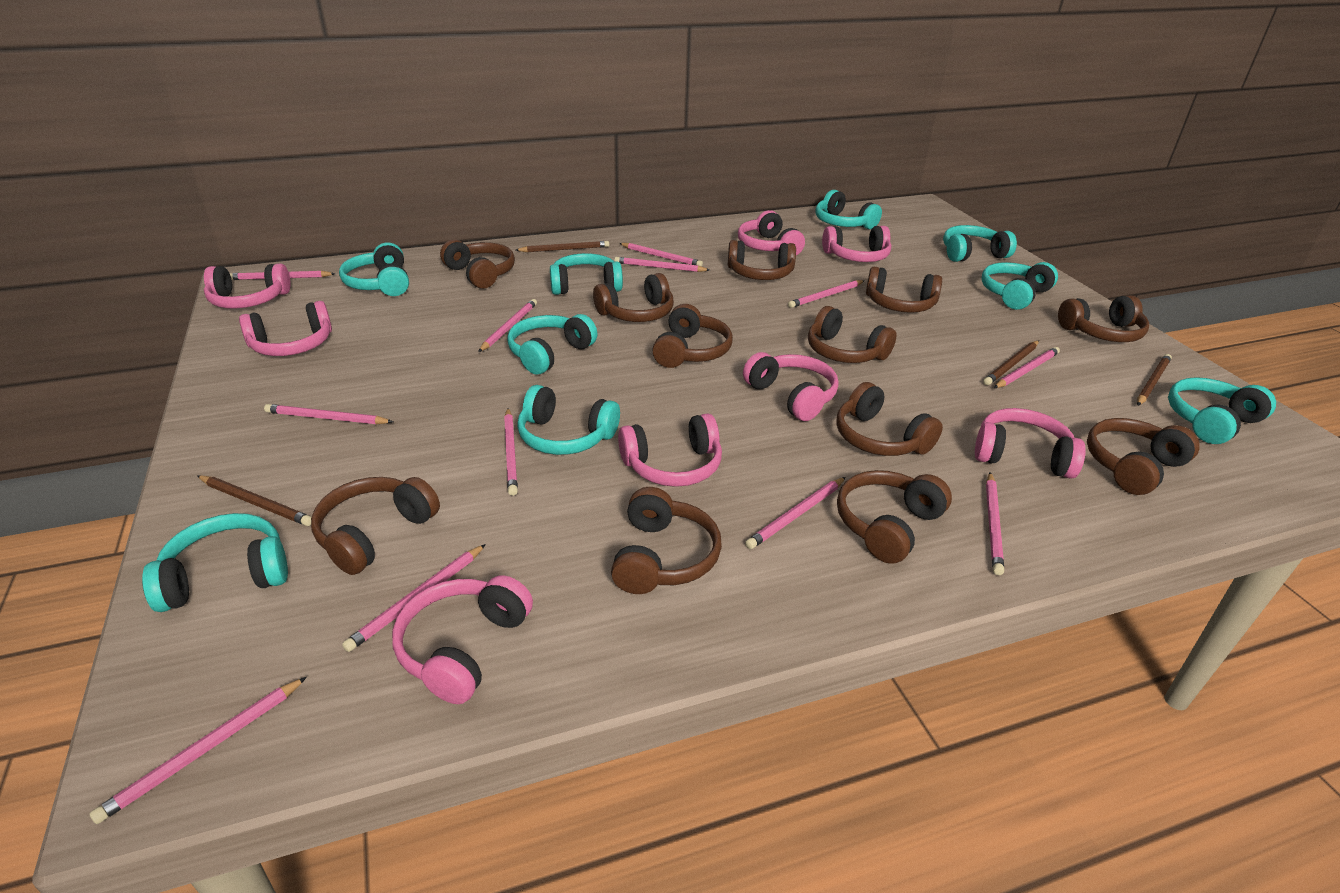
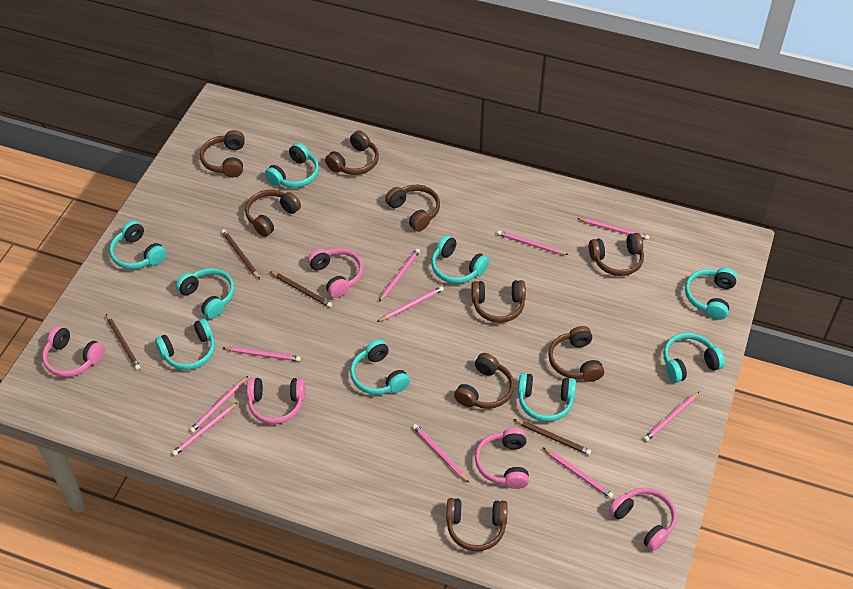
brown headphones: 12 -> 9
pink headphones: 8 -> 5
pink pencil: 12 -> 10

